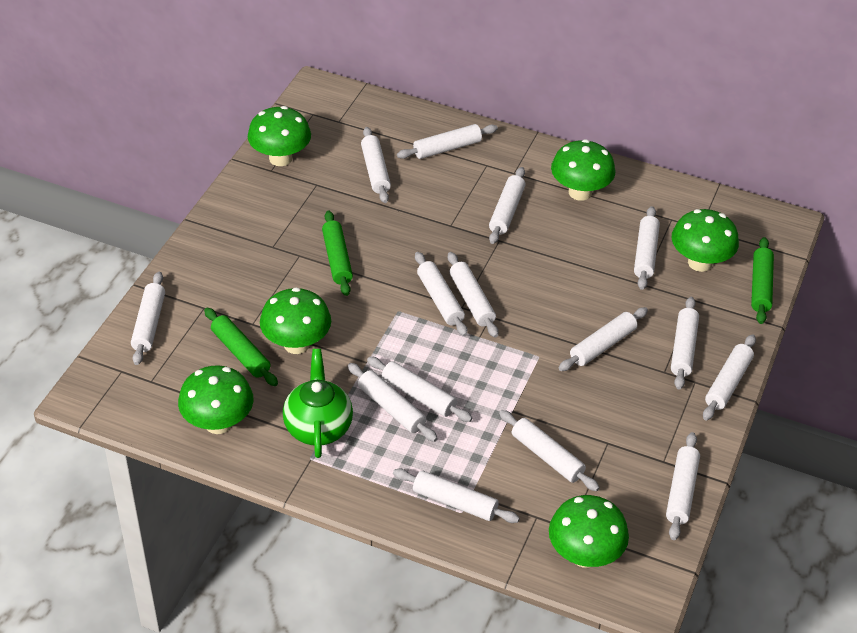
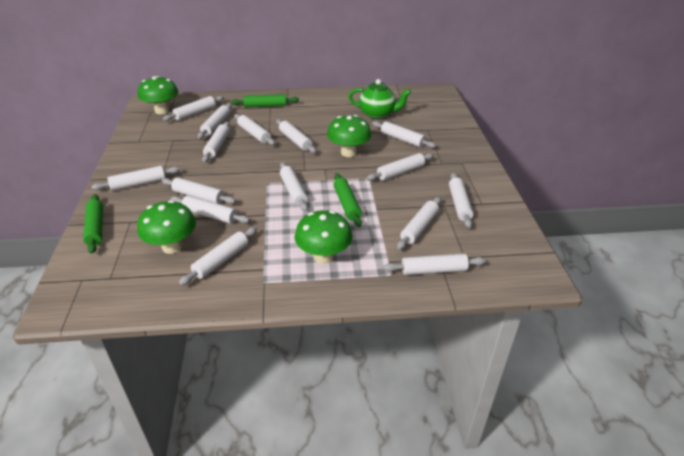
green mushroom: 6 -> 4

